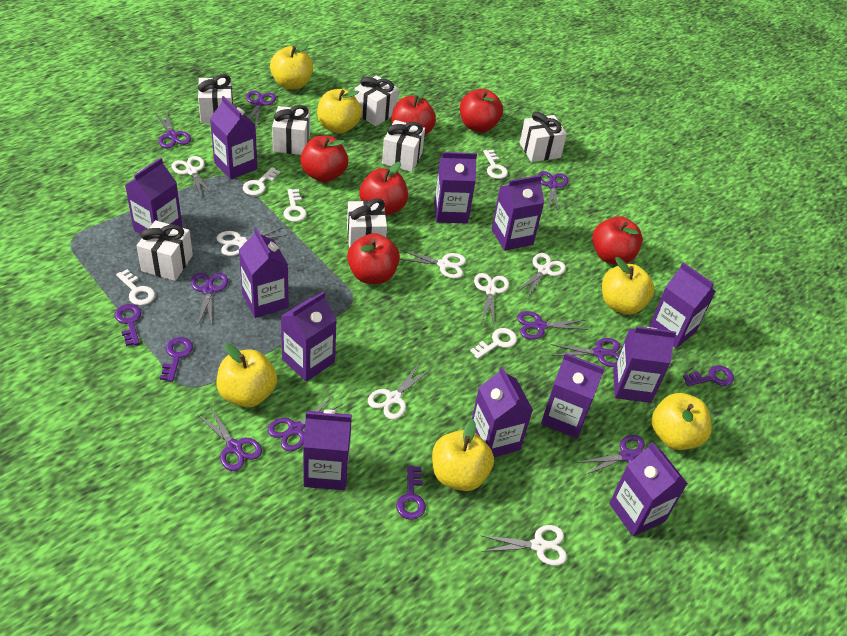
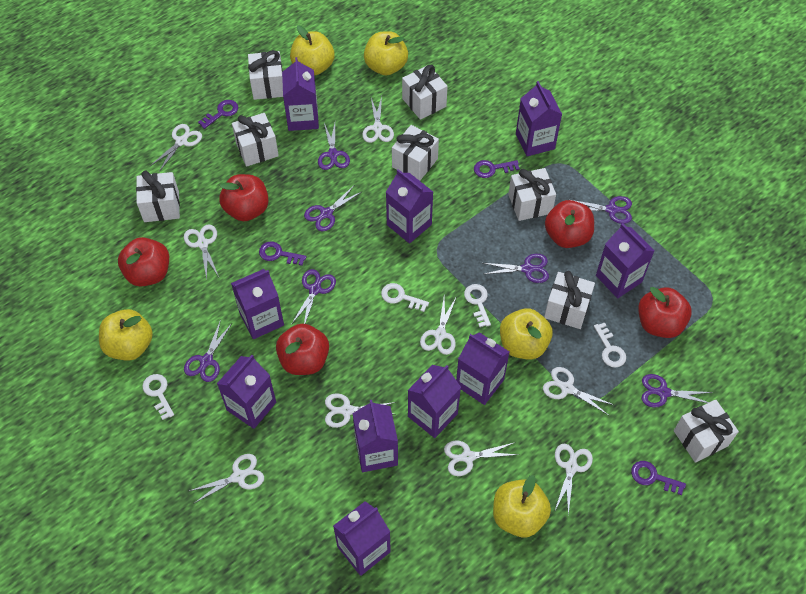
purple carton: 12 -> 10
purple scissors: 9 -> 7
red apple: 6 -> 5
white gift: 7 -> 8
white key: 5 -> 4
white scissors: 7 -> 9
yellow apple: 6 -> 5

